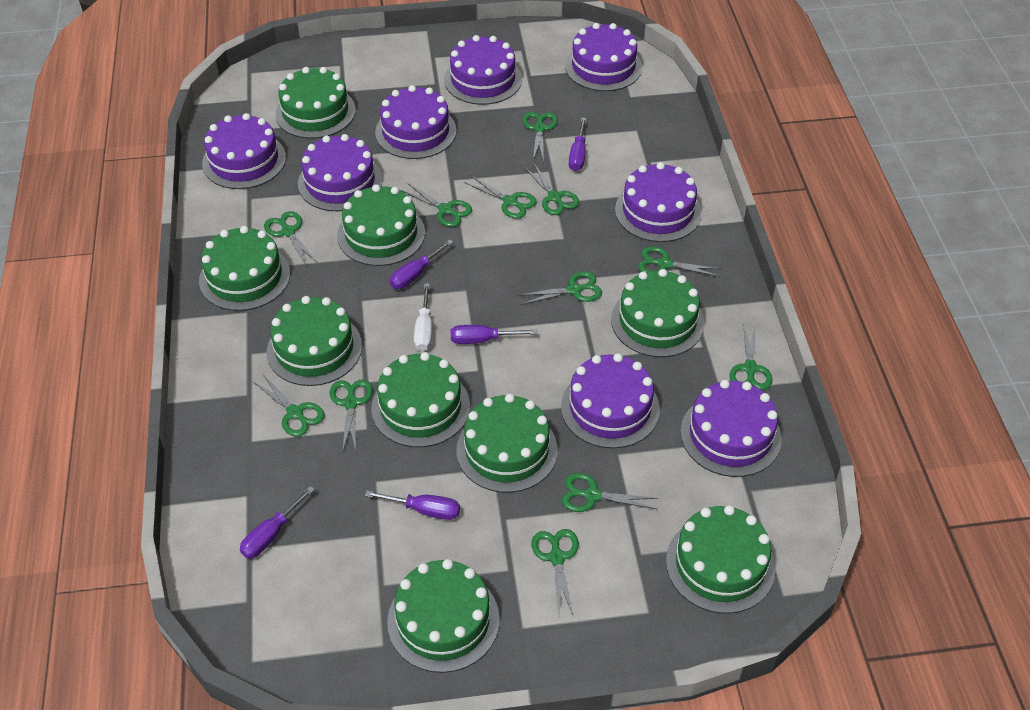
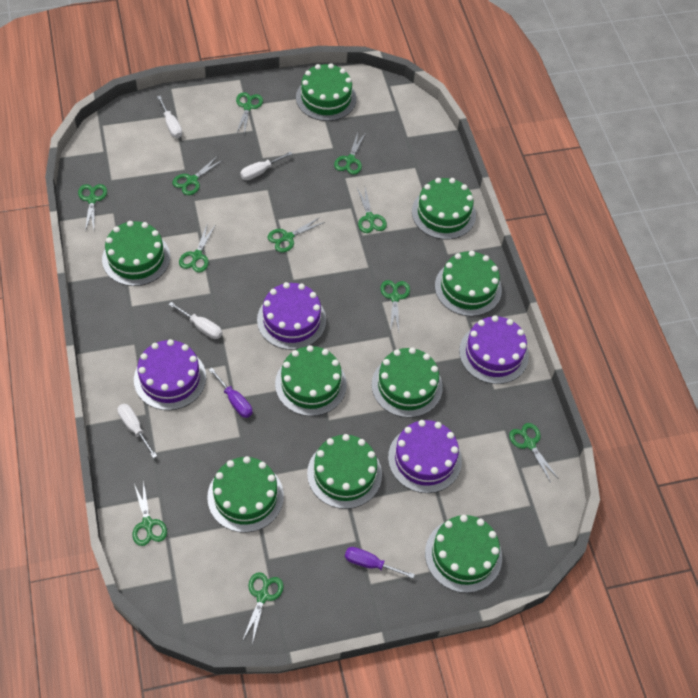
green scissors: 12 -> 11
purple cake: 8 -> 4
purple screwdriver: 5 -> 2
white screwdriver: 1 -> 4

